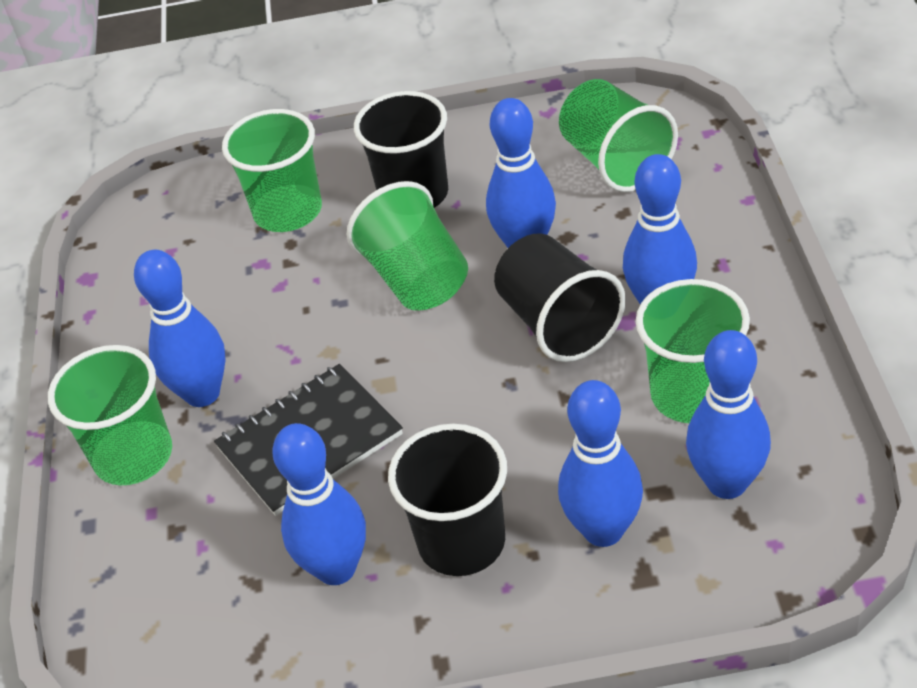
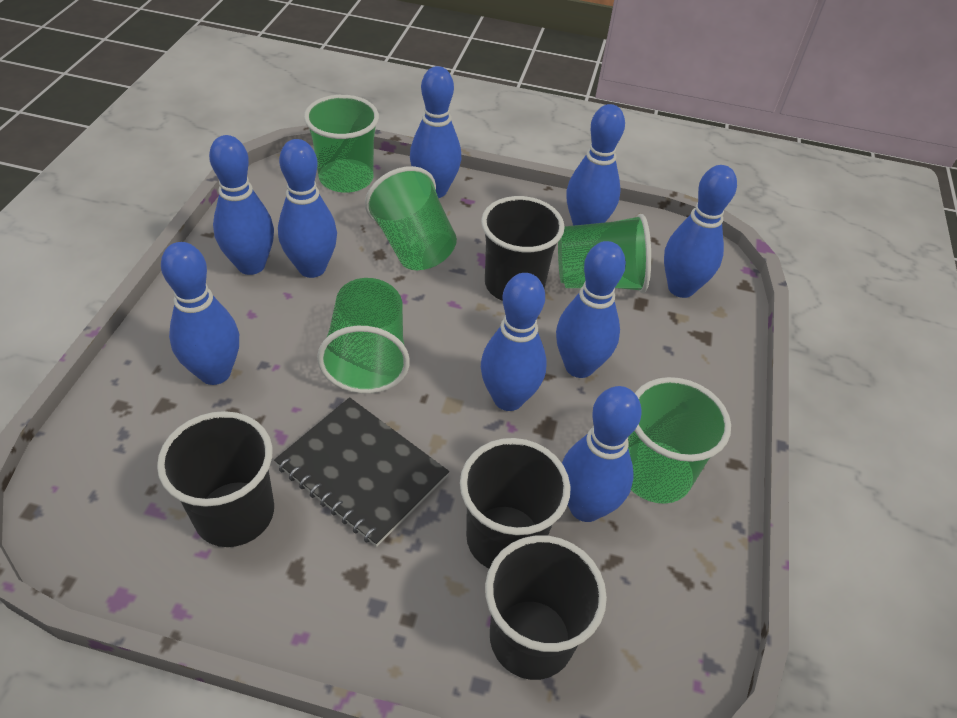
black cup: 3 -> 4
blue bowling pin: 6 -> 9

